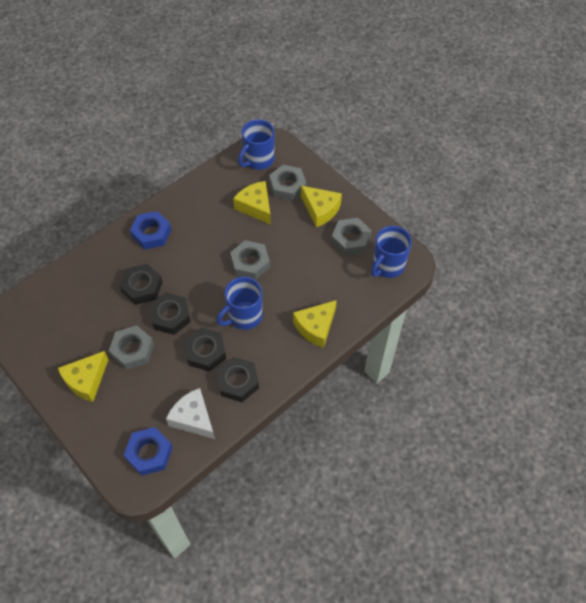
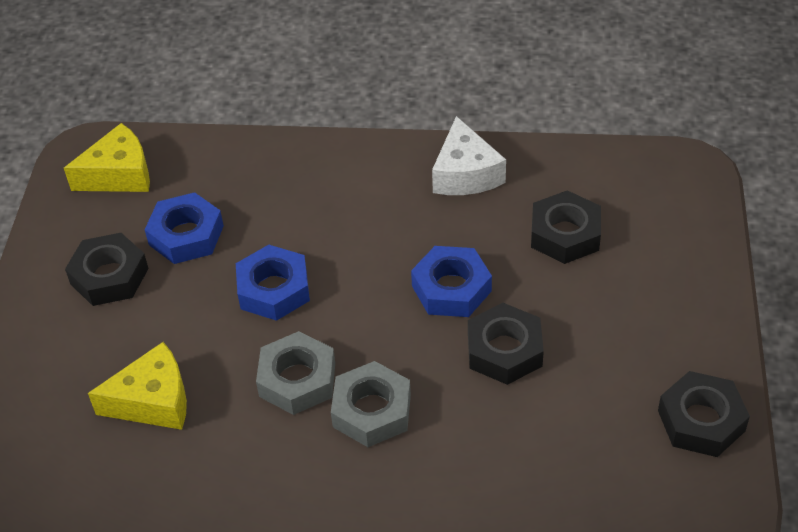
blue mug: 3 -> 0
blue nut: 2 -> 3
grey nut: 4 -> 2
yellow cheese: 4 -> 2

